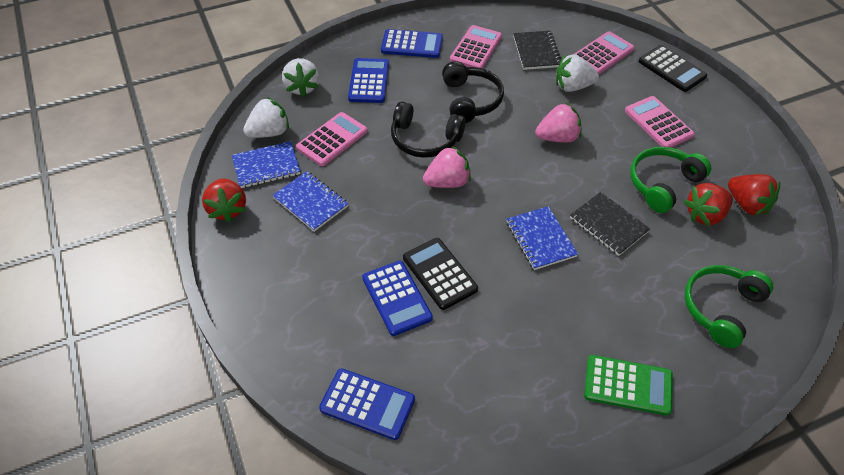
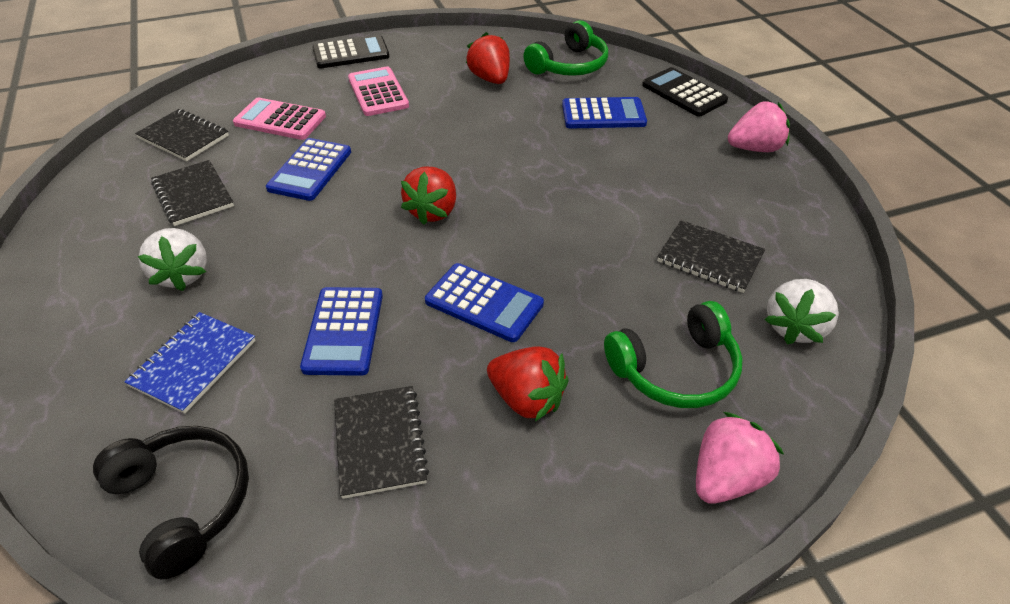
black headphones: 2 -> 1
black notebook: 2 -> 4
blue notebook: 3 -> 1
green calculator: 1 -> 0
pink calculator: 4 -> 2
white strawberry: 3 -> 2

